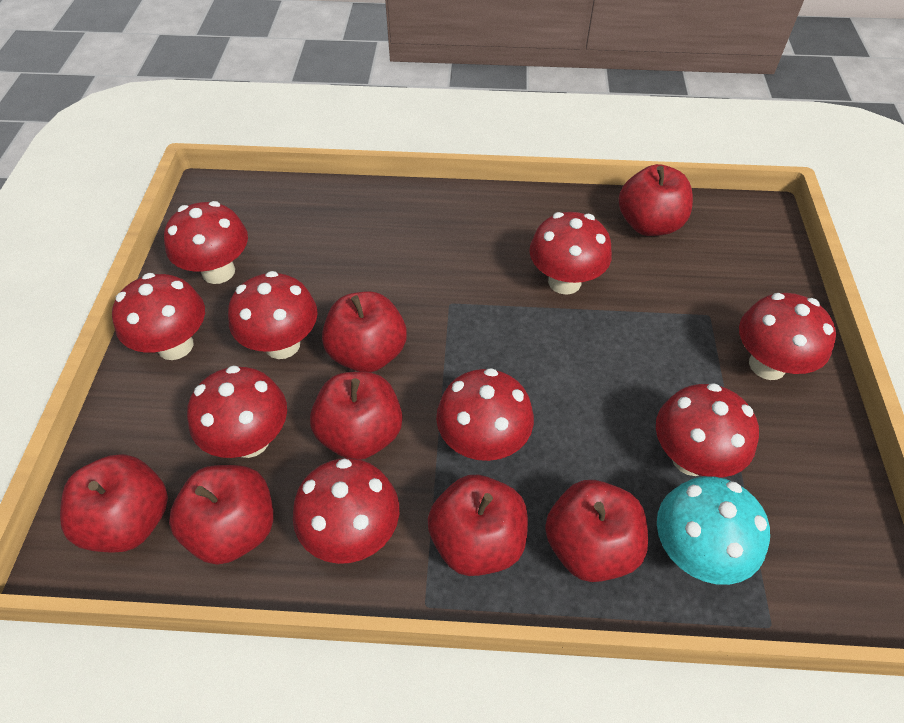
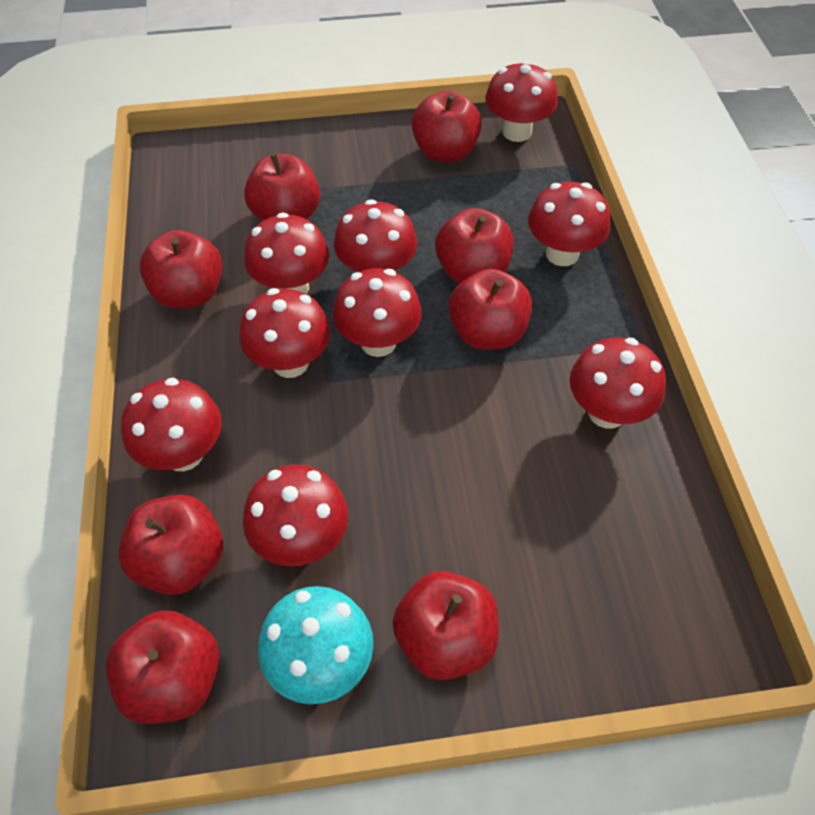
red apple: 7 -> 8

